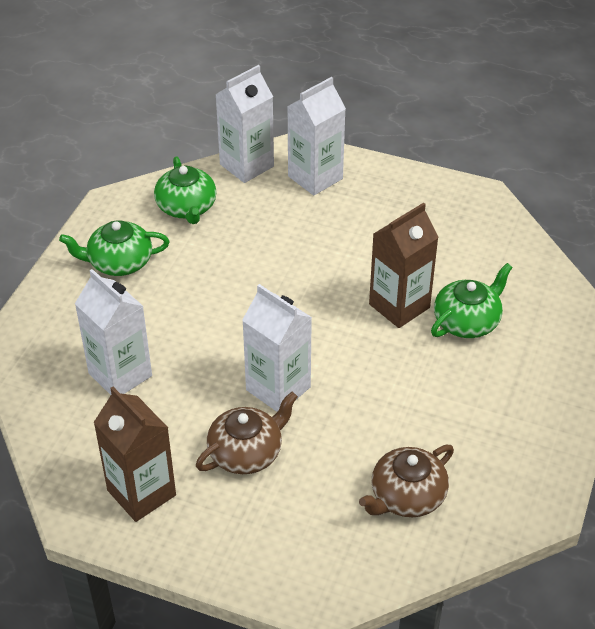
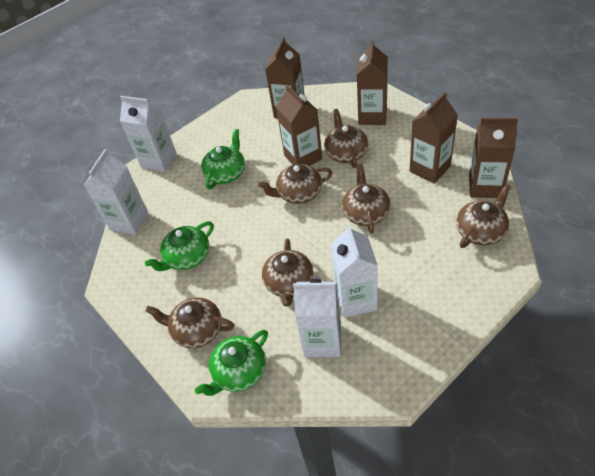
brown carton: 2 -> 5
brown teapot: 2 -> 6

